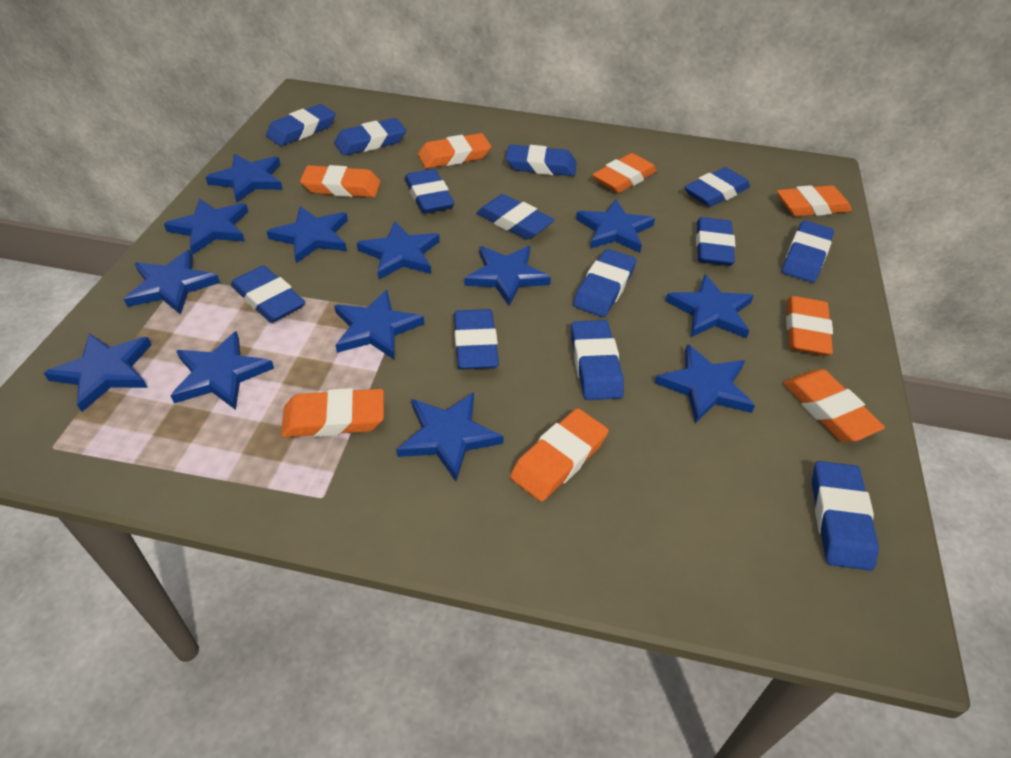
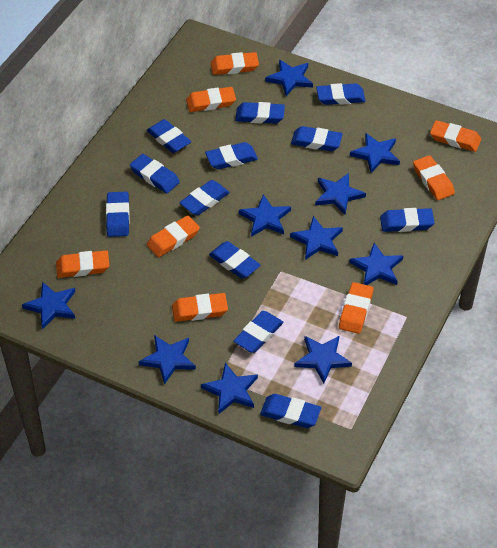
blue eraser: 13 -> 12
blue star: 13 -> 10

